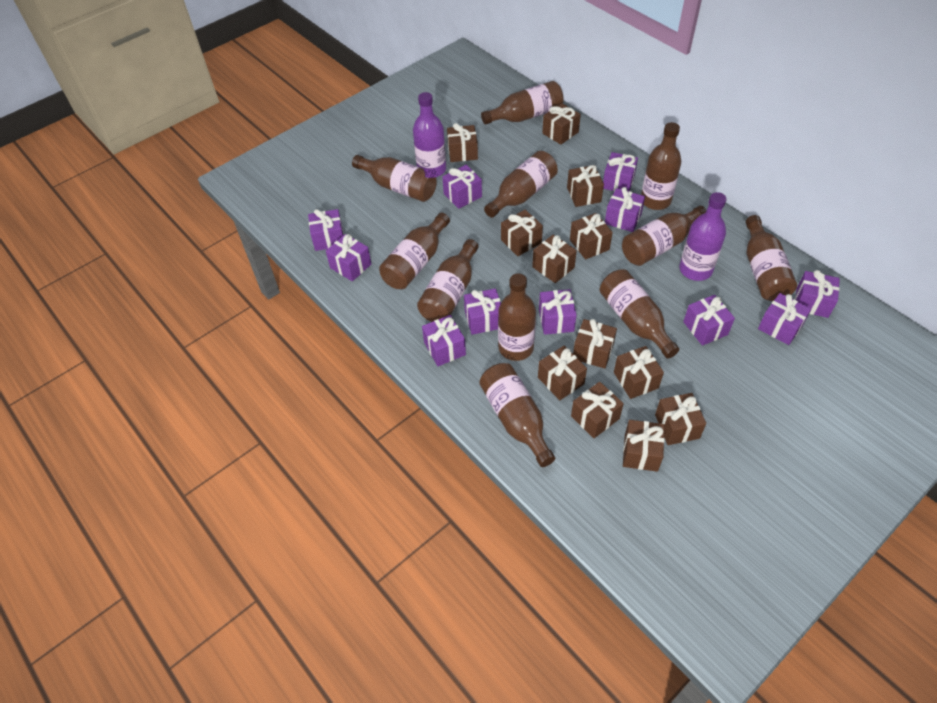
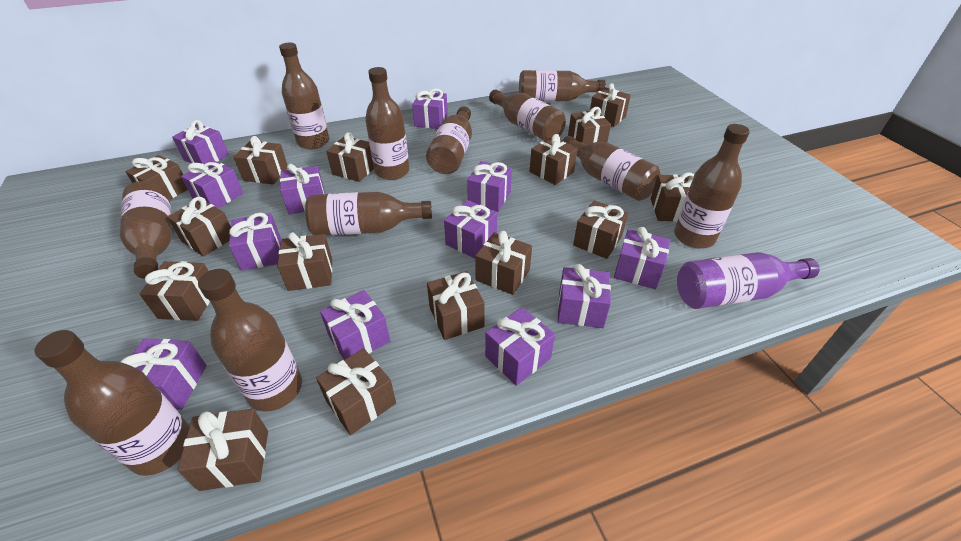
brown gift: 12 -> 15
purple bottle: 2 -> 1
purple gift: 11 -> 12

